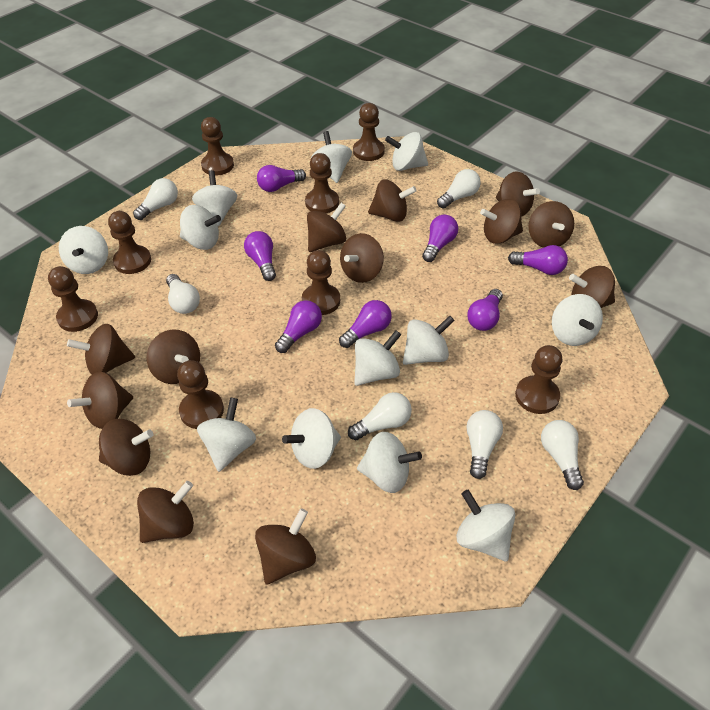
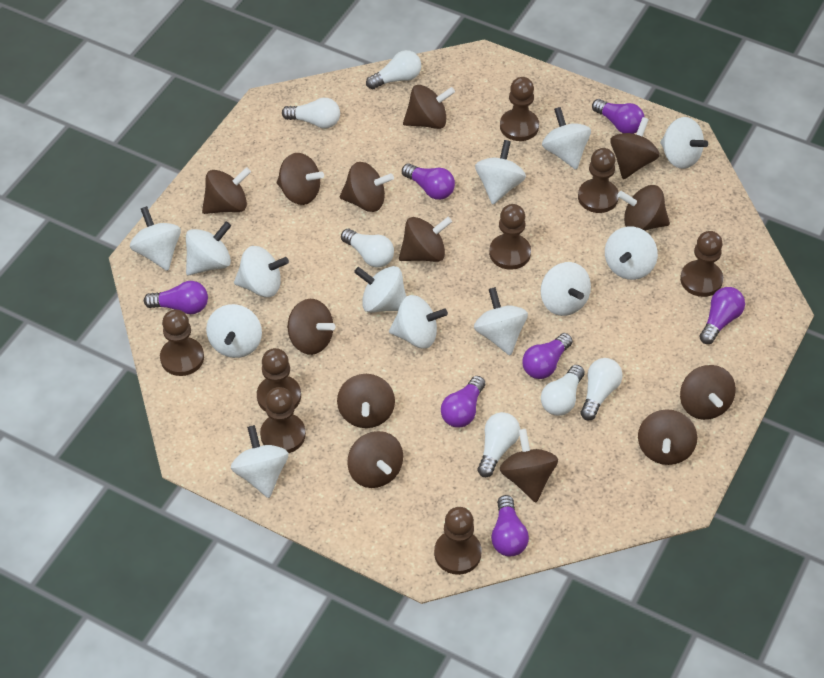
white spinning top: 12 -> 13

